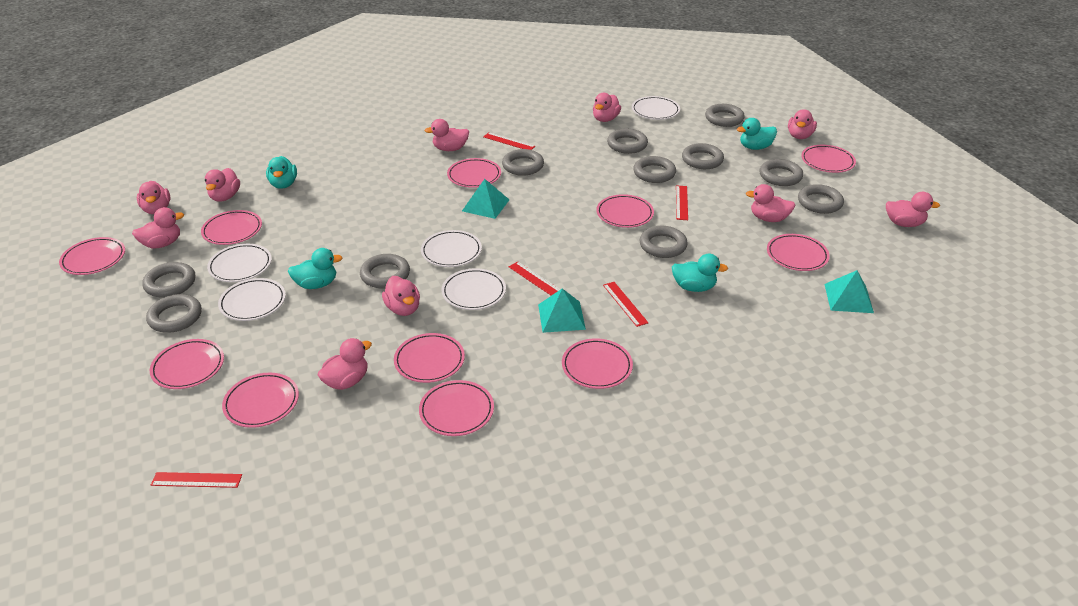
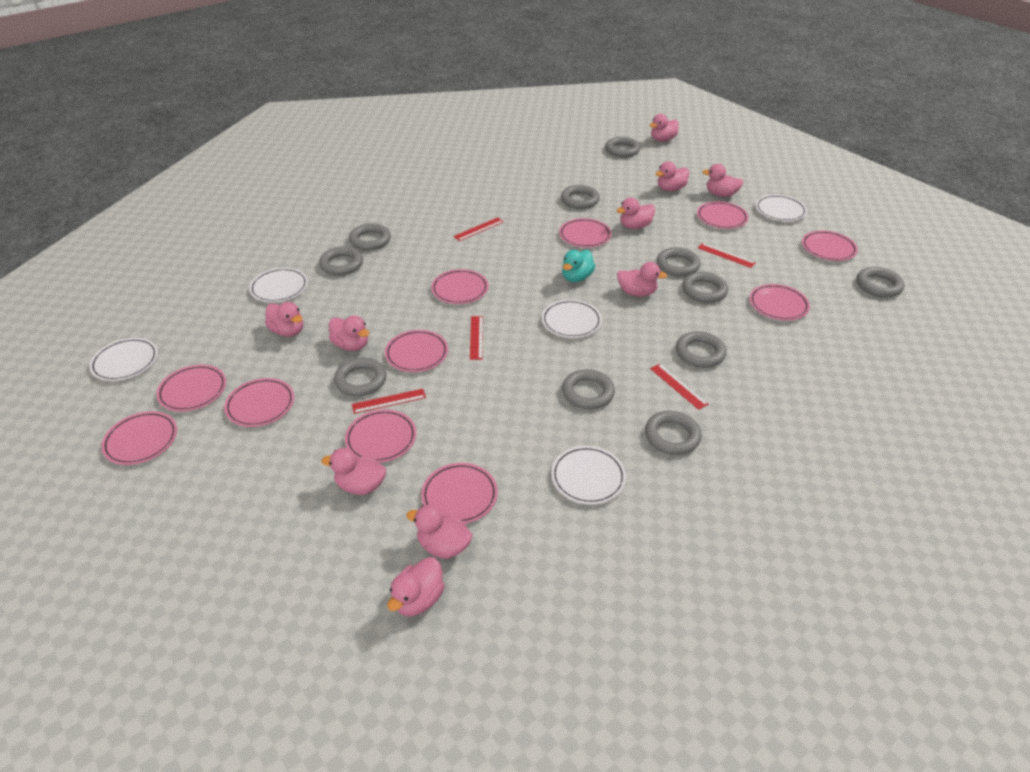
turquoise duck: 4 -> 1
turquoise pyramid: 3 -> 0

